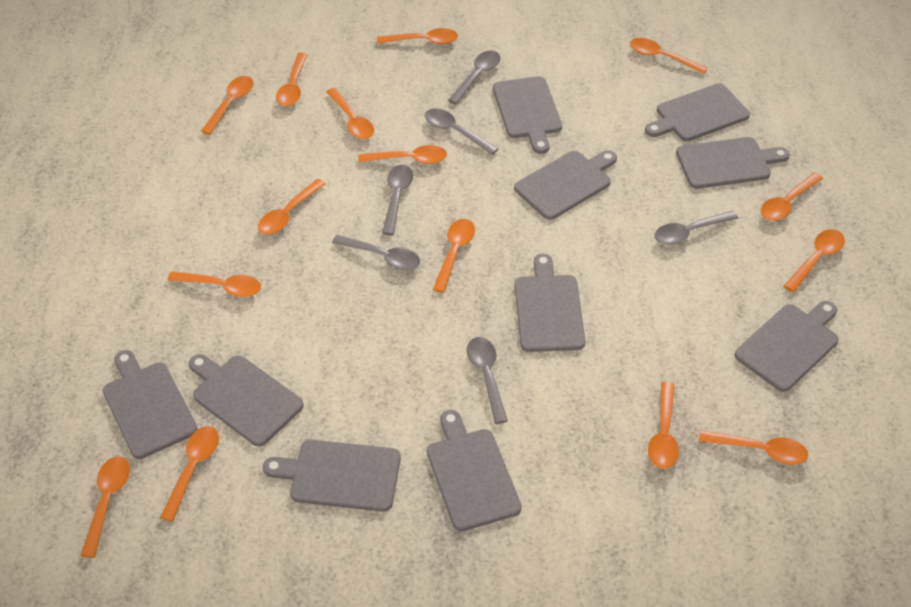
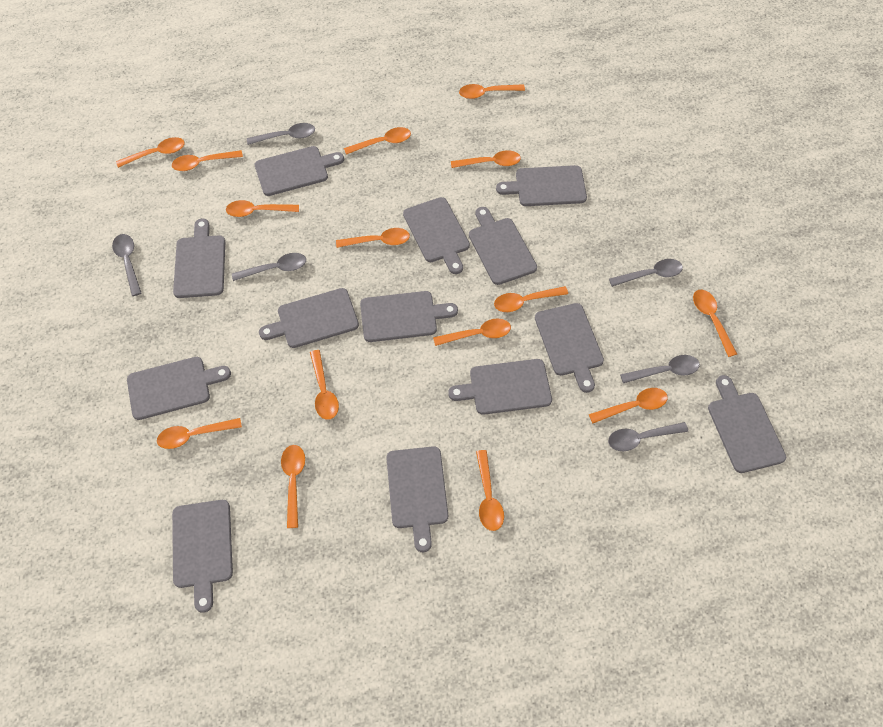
grey cutting board: 10 -> 13

